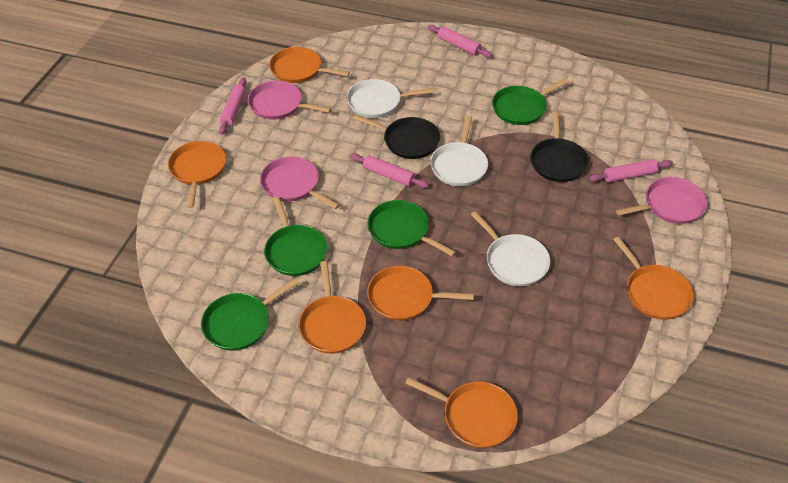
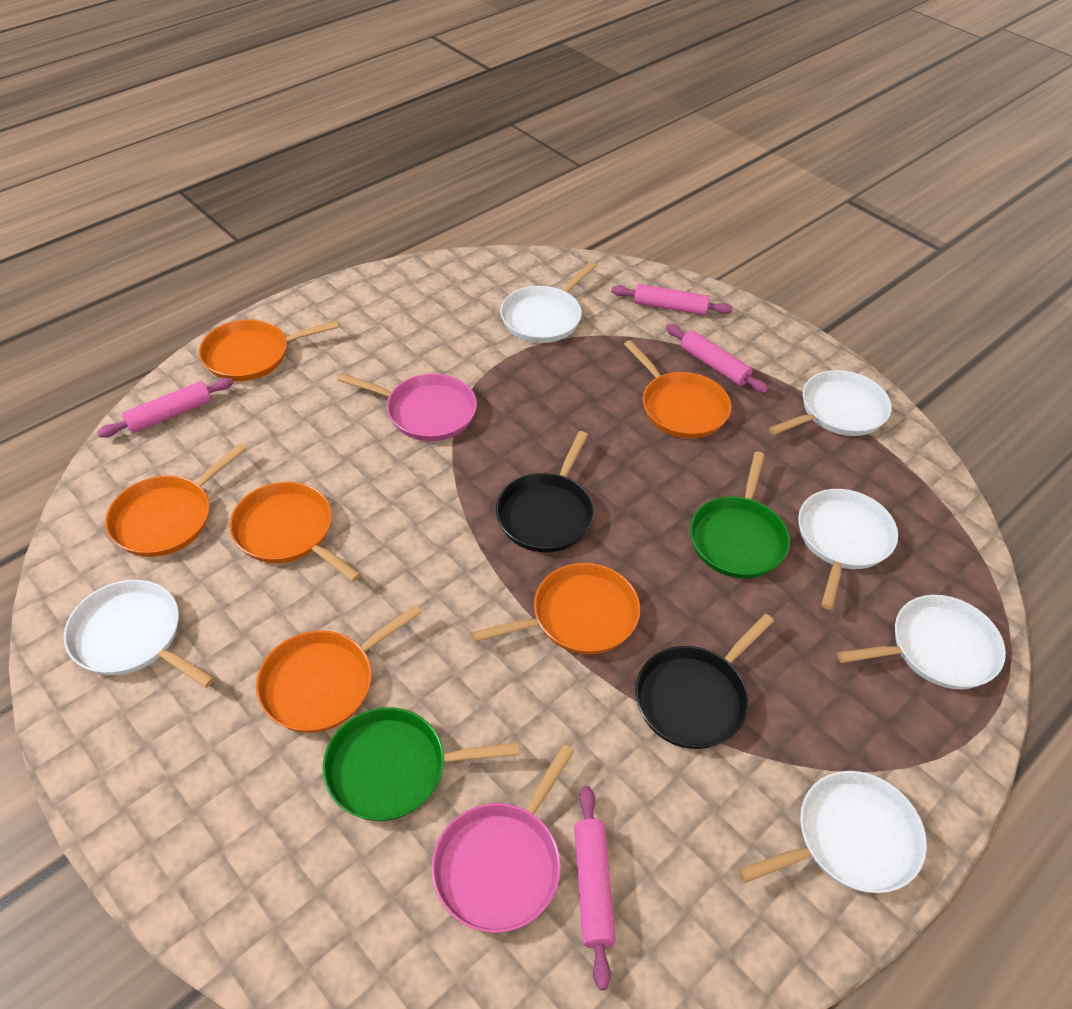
green pan: 4 -> 2
pink pan: 3 -> 2
white pan: 3 -> 6

